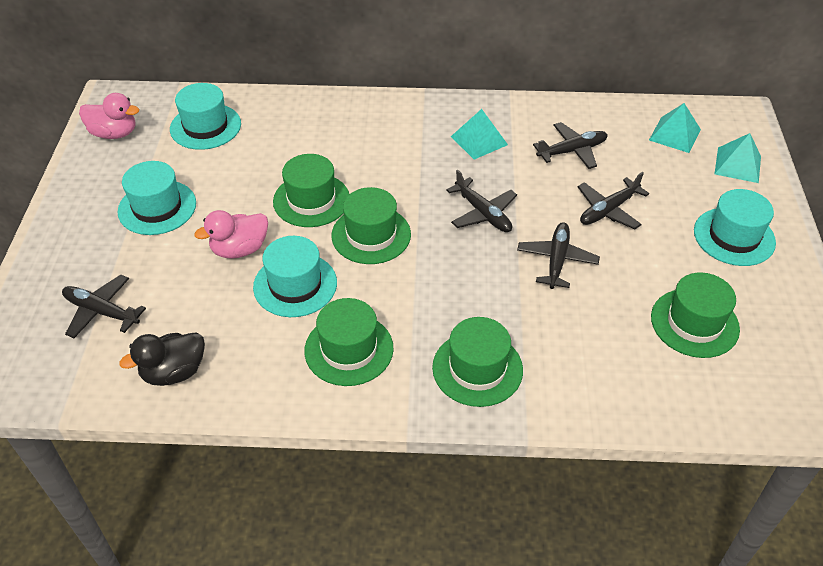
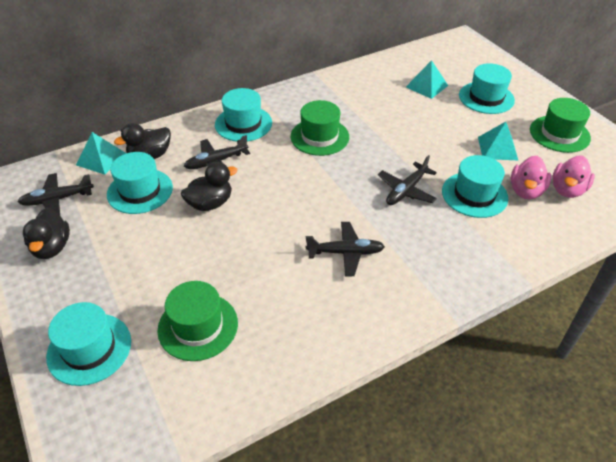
black duck: 1 -> 3
black plane: 5 -> 4
green hat: 5 -> 3
turquoise hat: 4 -> 5

